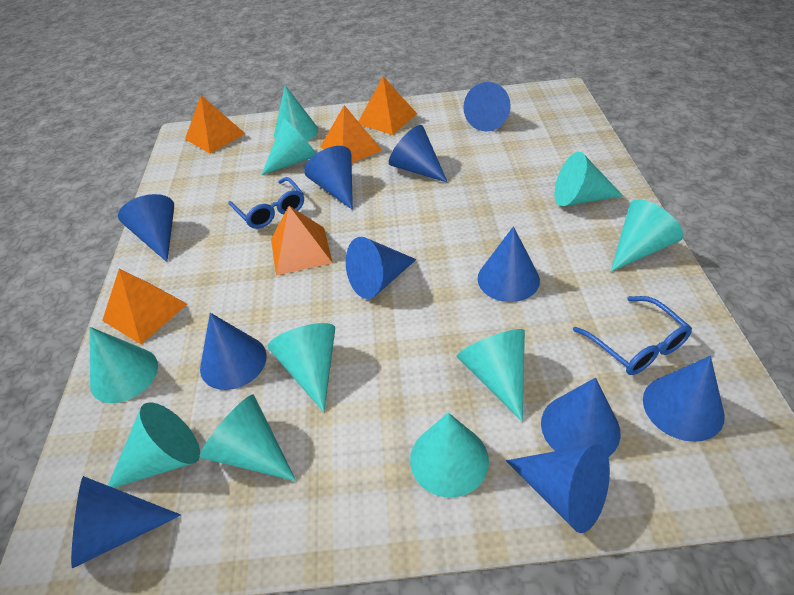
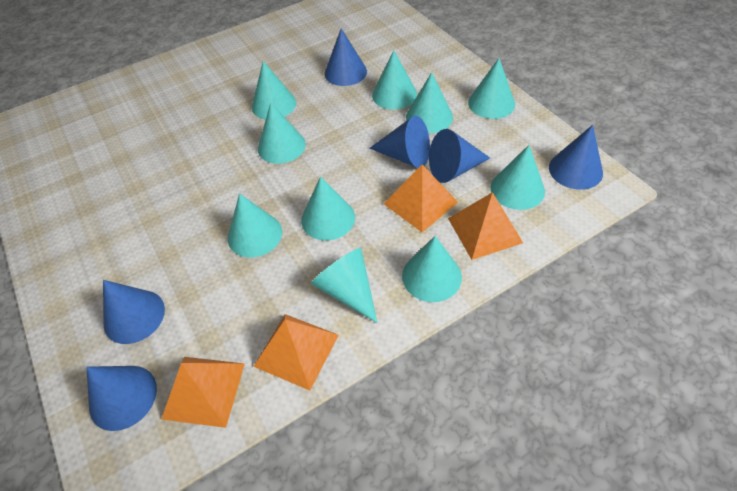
blue cone: 11 -> 6
blue glasses: 2 -> 0
orange pyramid: 5 -> 4

